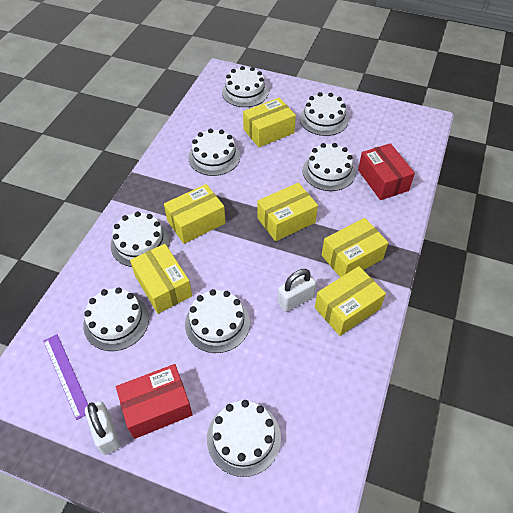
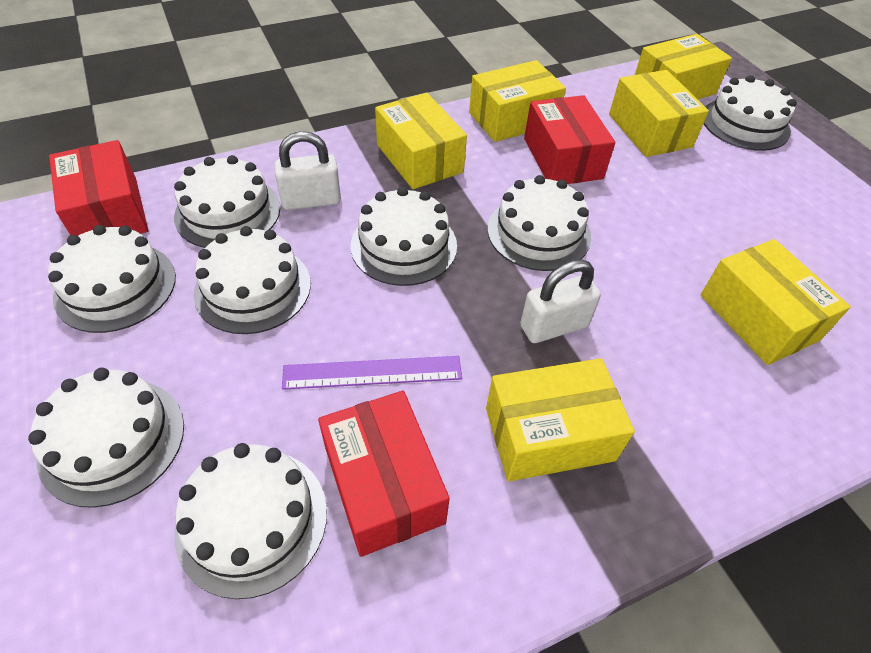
red box: 2 -> 3

